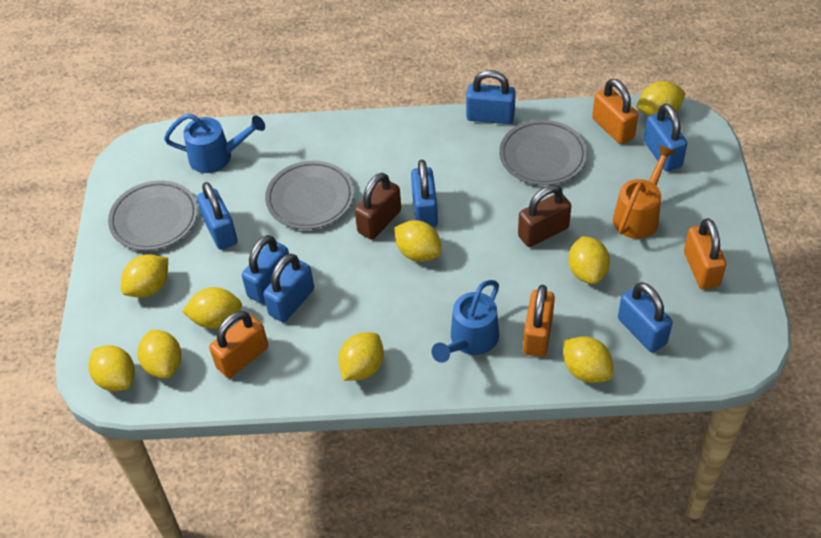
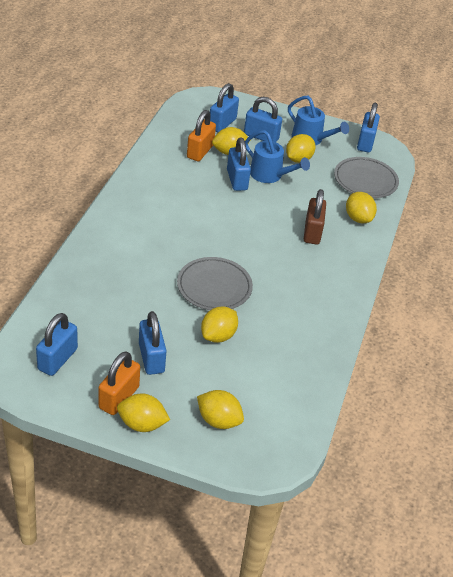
blue padlock: 7 -> 6
brown padlock: 2 -> 1
grey plate: 3 -> 2
orange padlock: 4 -> 2
orange watering can: 1 -> 0
yellow lemon: 9 -> 6

